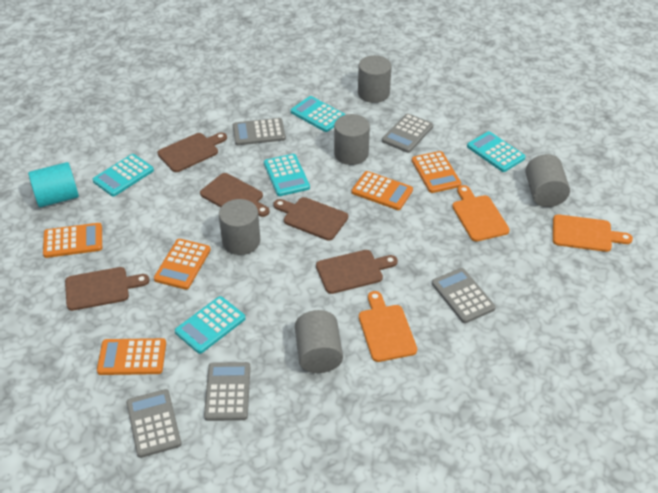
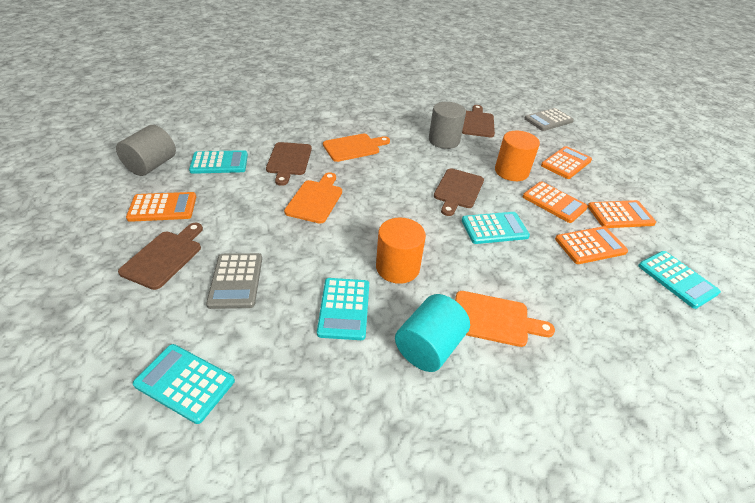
brown cutting board: 5 -> 4
grey calculator: 5 -> 2
grey cylinder: 5 -> 2
orange cylinder: 0 -> 2

